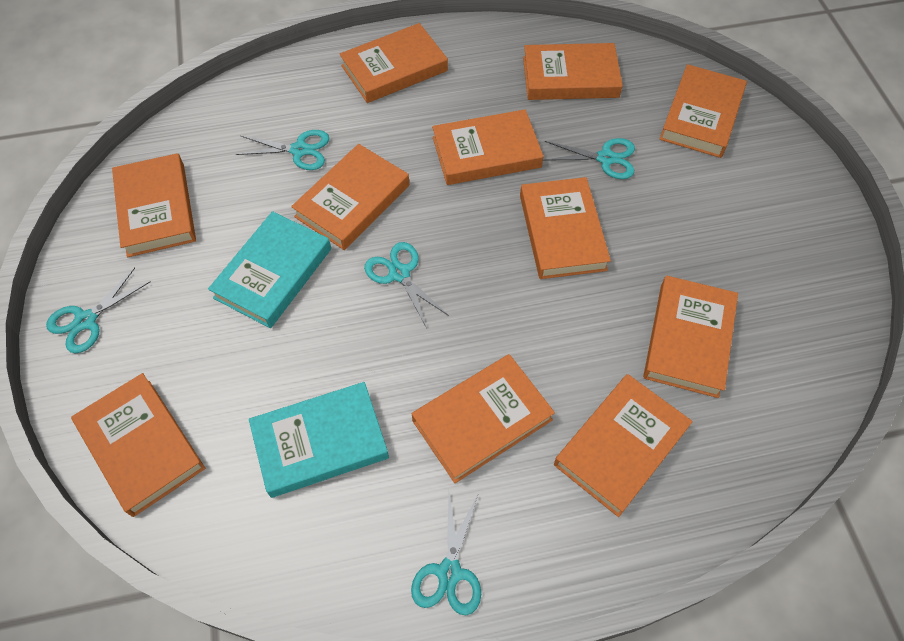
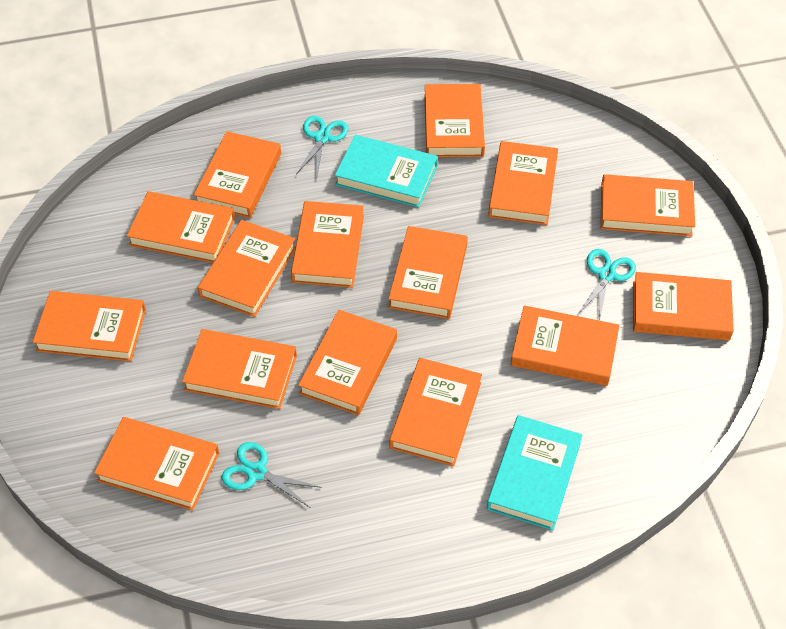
orange book: 11 -> 15
turquoise scissors: 5 -> 3

